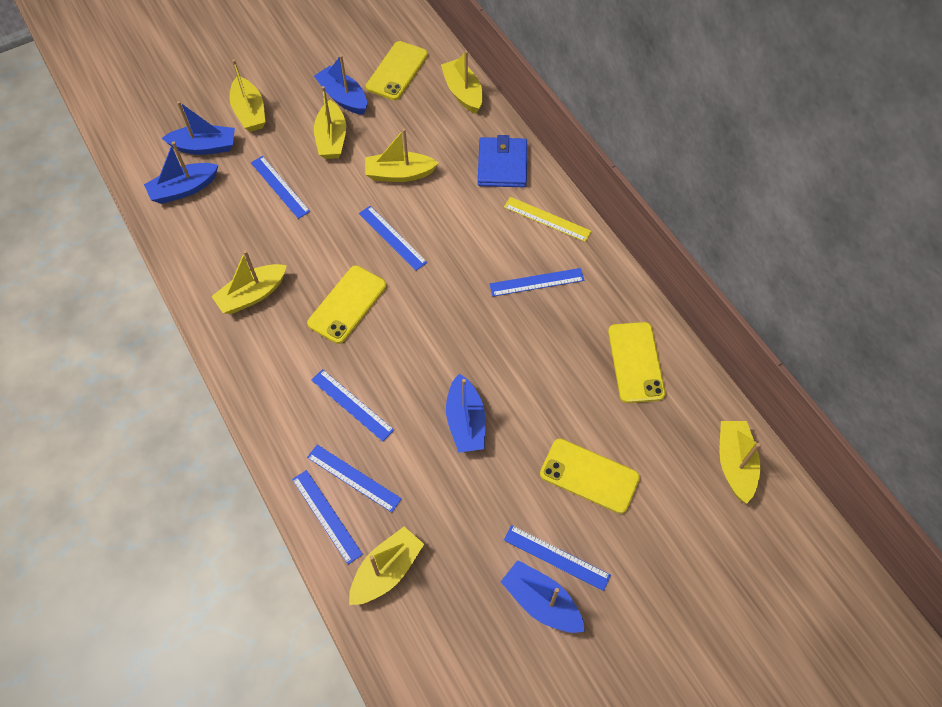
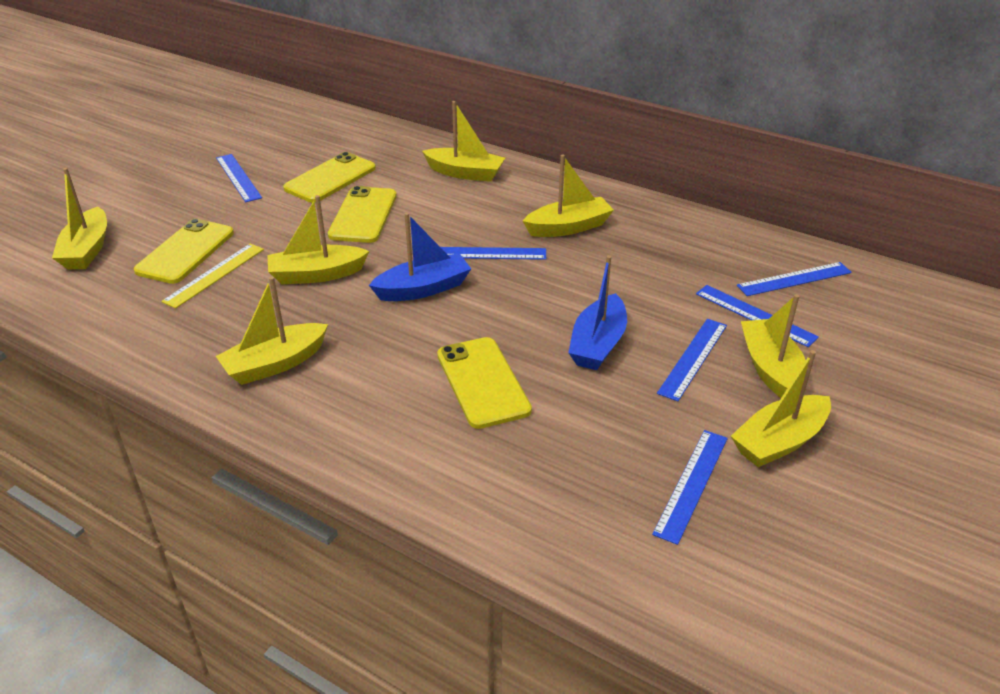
blue boat: 5 -> 2
blue ruler: 7 -> 6
blue wallet: 1 -> 0

